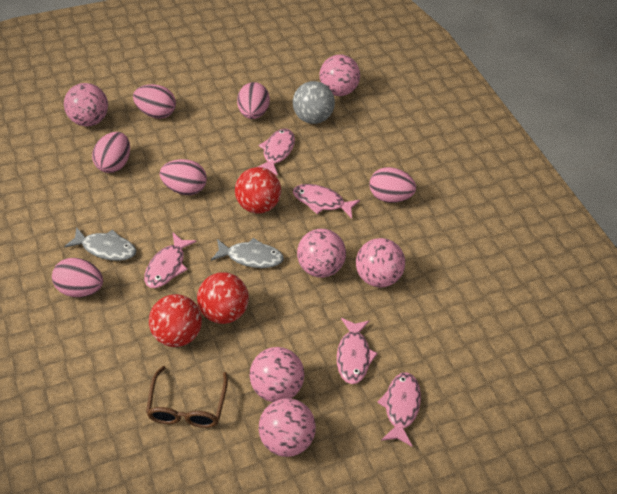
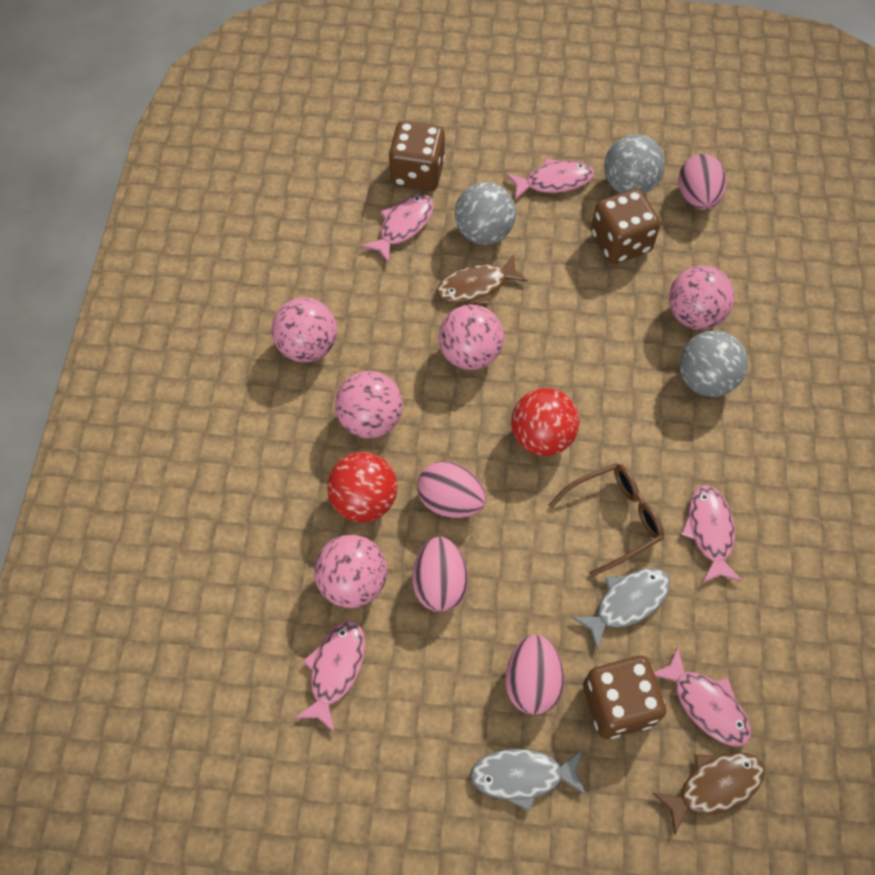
brown dice: 0 -> 3
brown fish: 0 -> 2
grey ball: 1 -> 3
pink ball: 6 -> 5
pink egg: 6 -> 4
red ball: 3 -> 2

